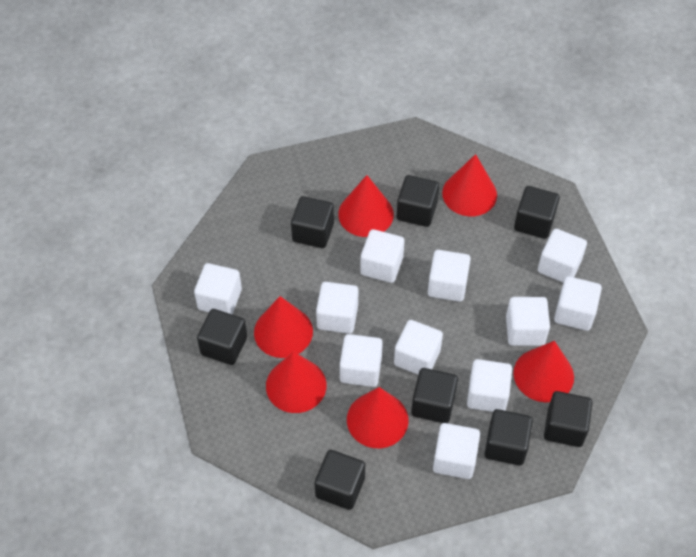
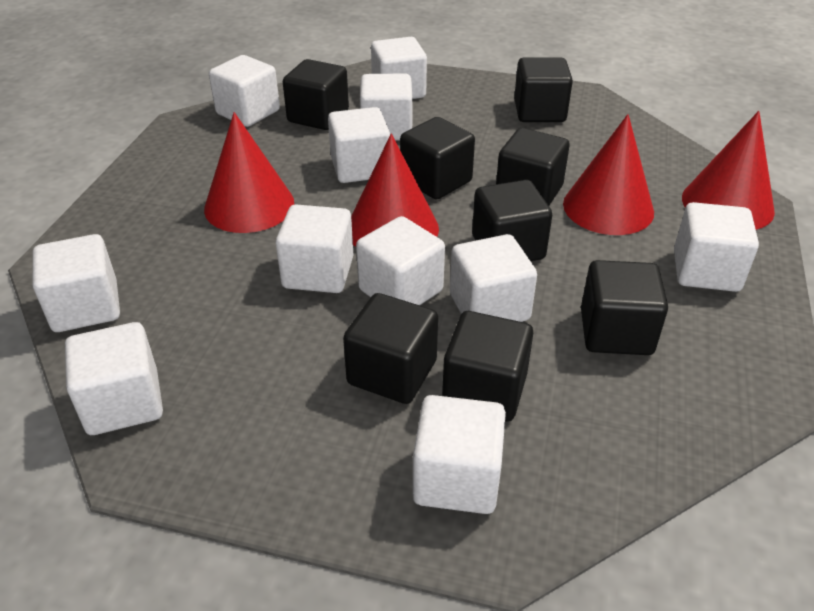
red cone: 6 -> 4

